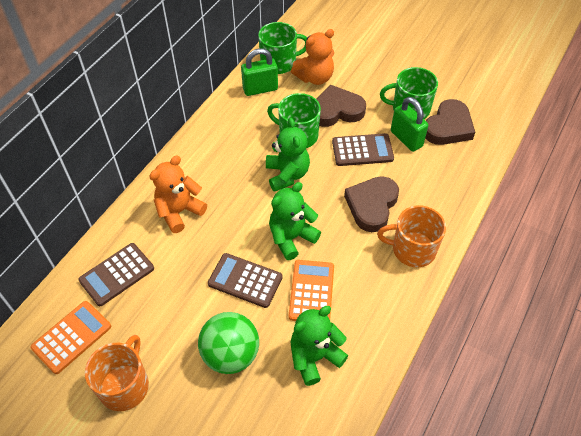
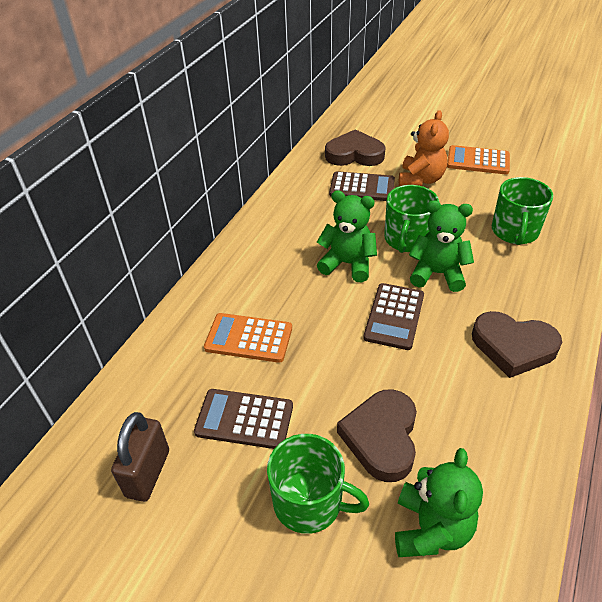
brown padlock: 0 -> 1
green ball: 1 -> 0
green padlock: 2 -> 0
orange mug: 2 -> 0
orange teddy bear: 2 -> 1

